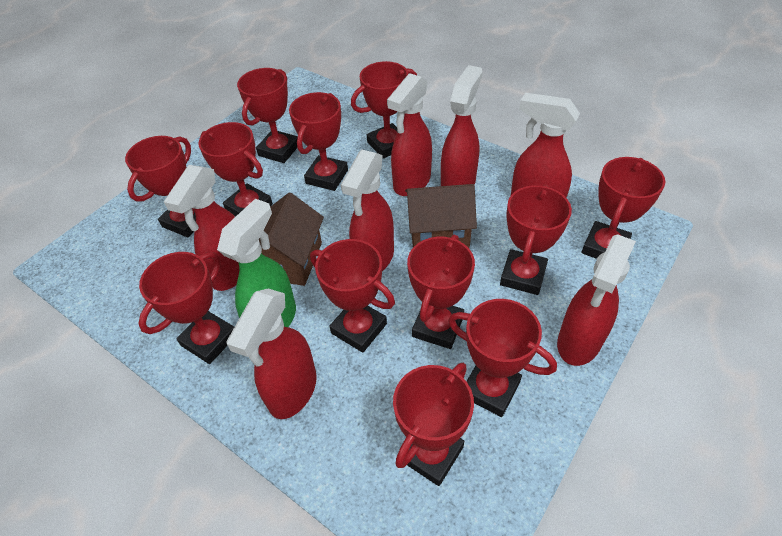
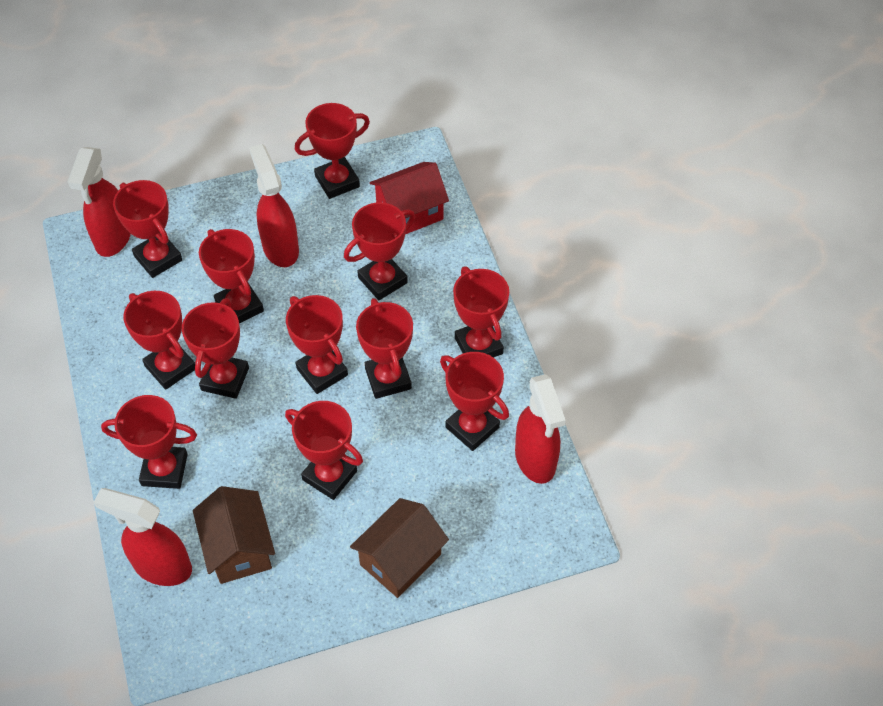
green spray bottle: 1 -> 0
red house: 0 -> 1
red spray bottle: 7 -> 4

